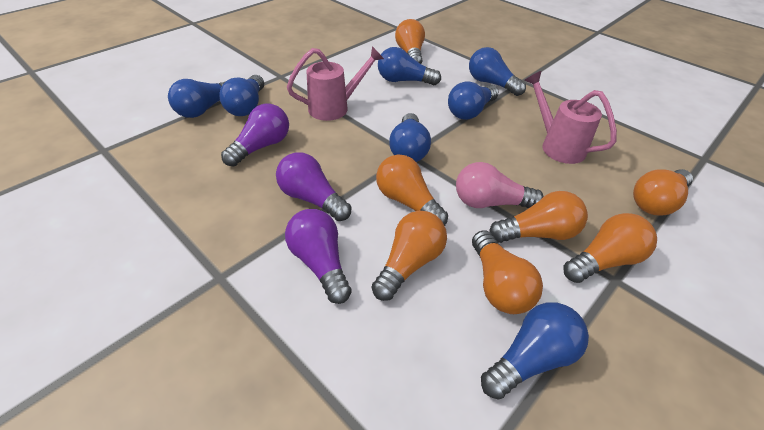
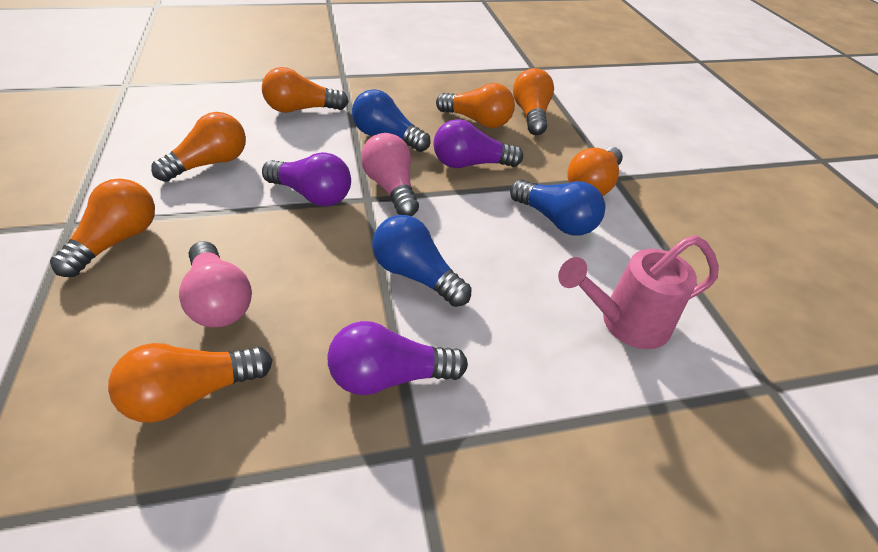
blue light bulb: 7 -> 3
pink light bulb: 1 -> 2
pink watering can: 2 -> 1

